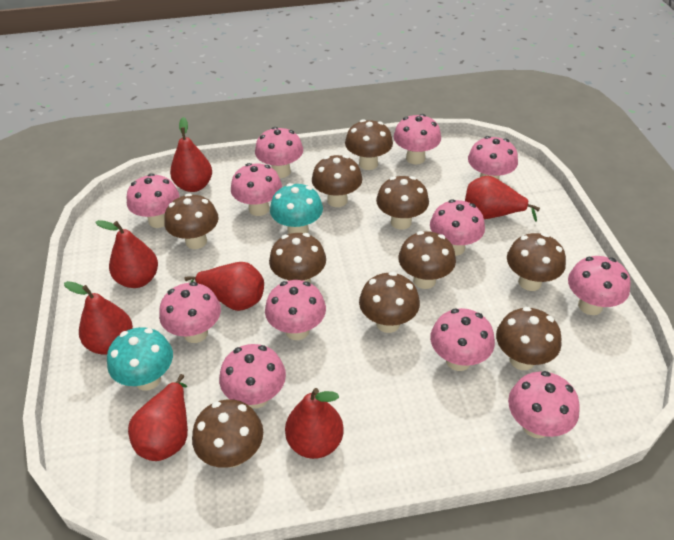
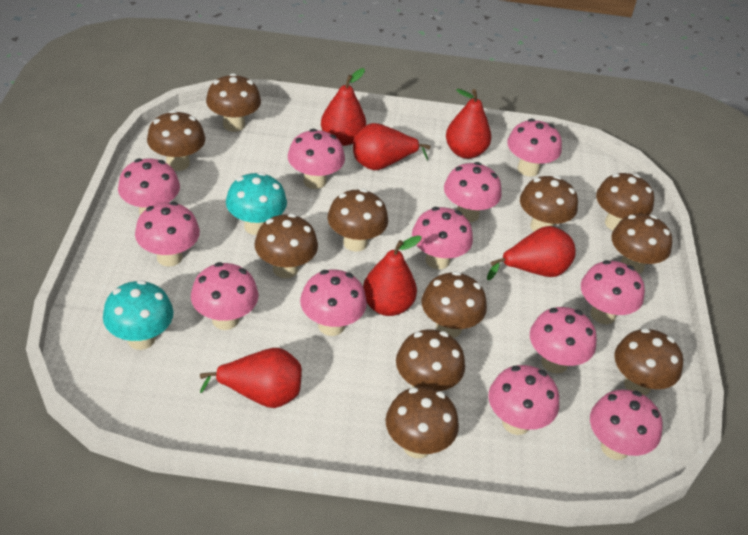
brown mushroom: 10 -> 11
red pear: 7 -> 6

